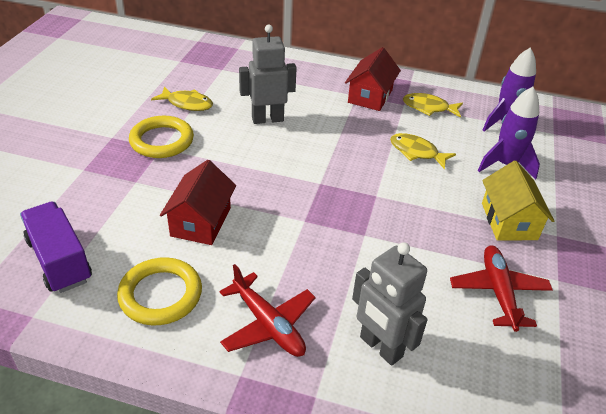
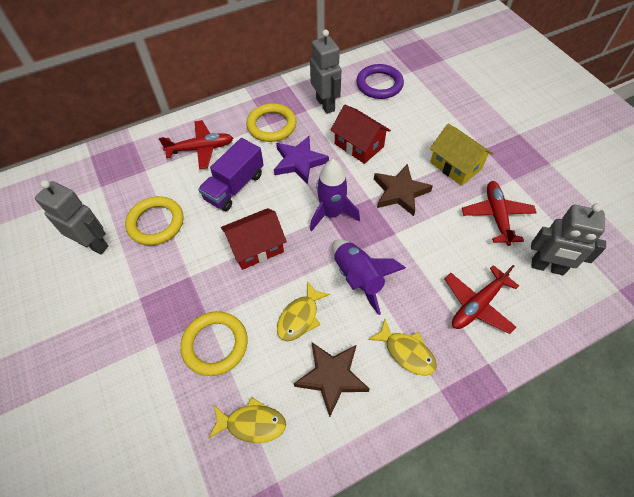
brown star: 0 -> 2
grey robot: 2 -> 3
purple ring: 0 -> 1
purple star: 0 -> 1
red plane: 2 -> 3
yellow ring: 2 -> 3

